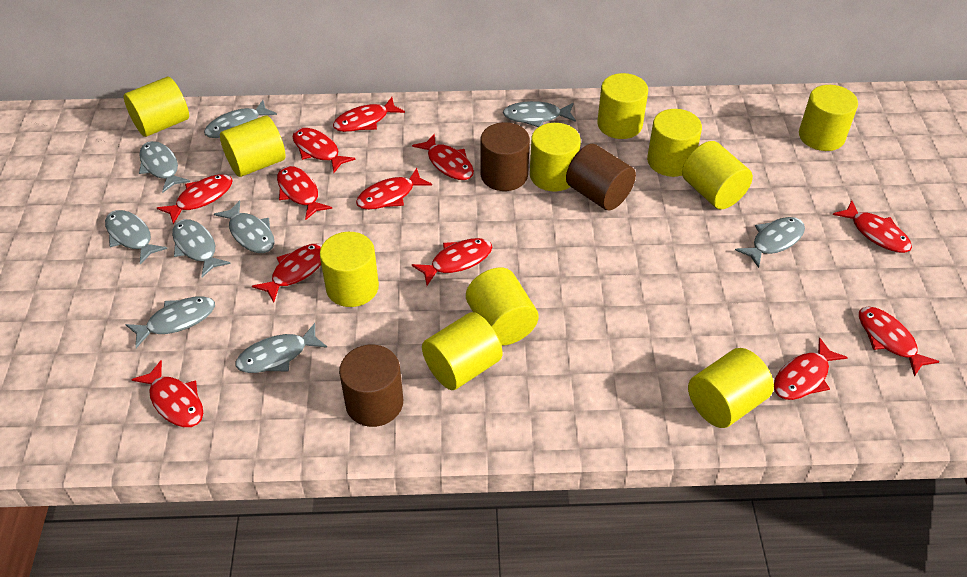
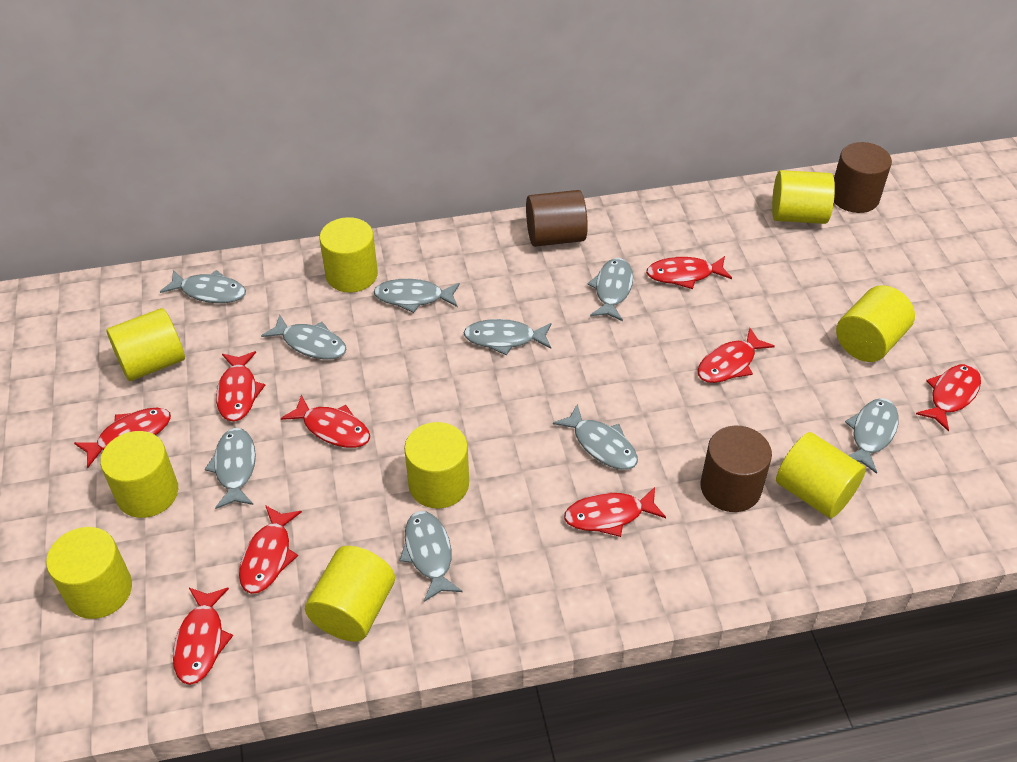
red fish: 12 -> 9
yellow cylinder: 11 -> 9

